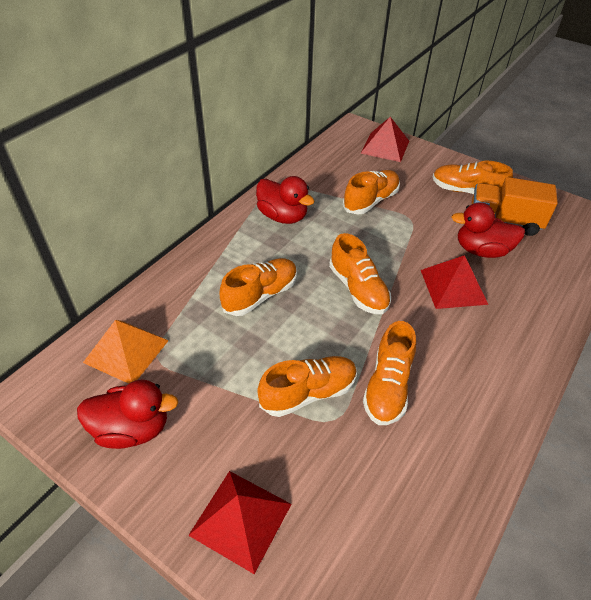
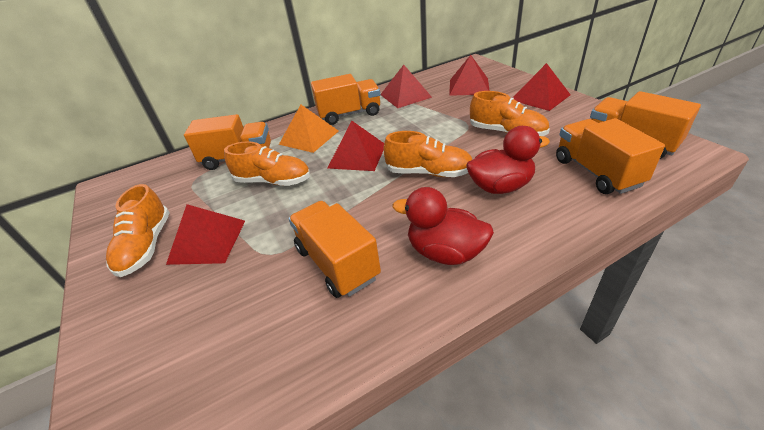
orange shoe: 6 -> 4
orange truck: 1 -> 5
red duck: 3 -> 2
red pyramid: 3 -> 5

